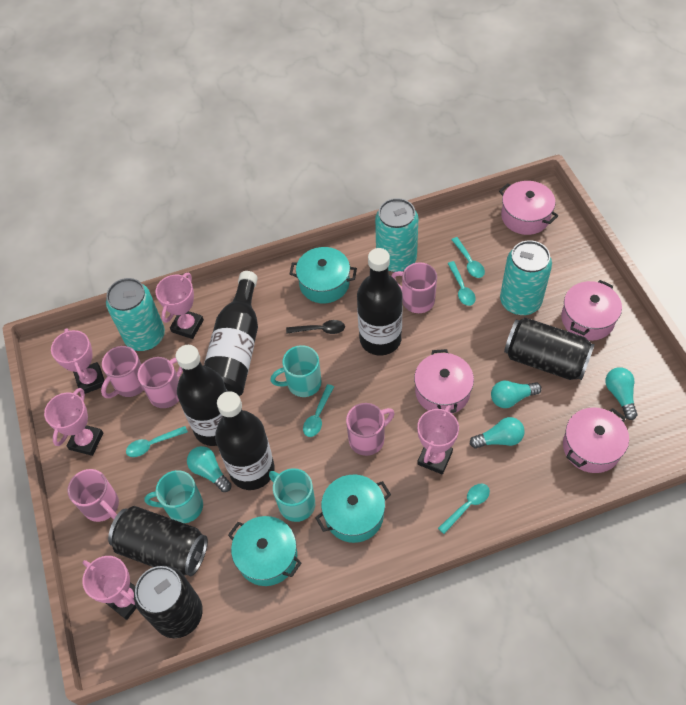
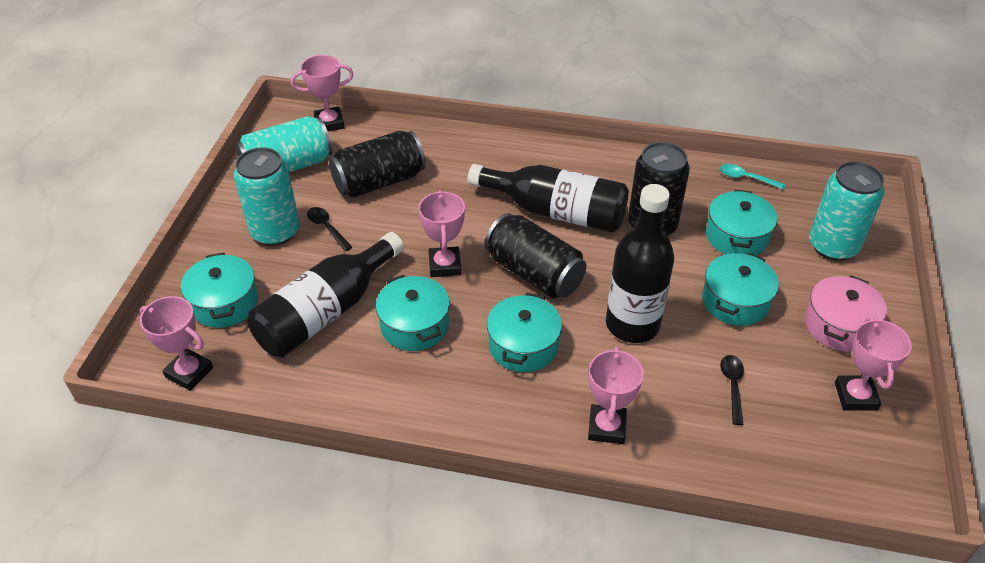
black bottle: 4 -> 3
black spoon: 1 -> 2
pink mug: 5 -> 0
pink pot: 4 -> 1
turquoise light bulb: 4 -> 0
turquoise mug: 3 -> 0
turquoise pot: 3 -> 5
turquoise spoon: 5 -> 1

